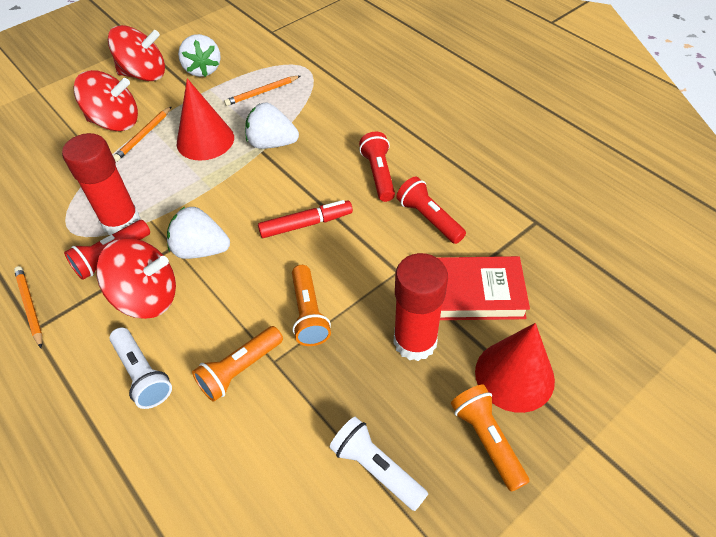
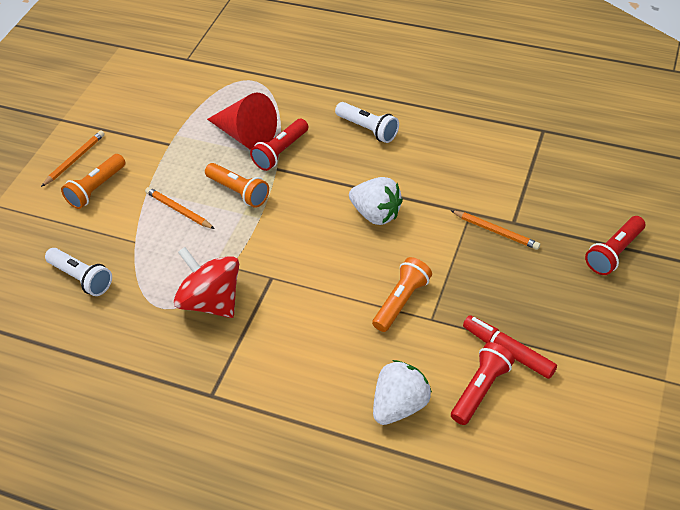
red book: 1 -> 0
red cone: 2 -> 1
red glue stick: 2 -> 0
red spinning top: 3 -> 1
white strawberry: 3 -> 2

